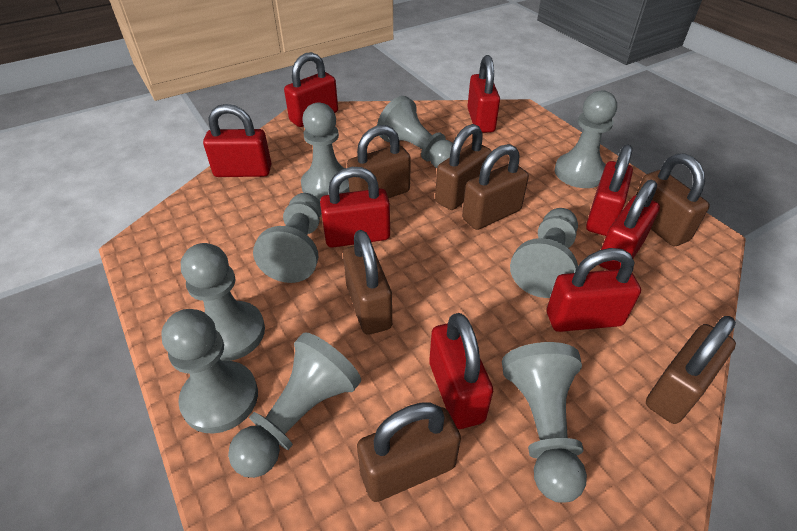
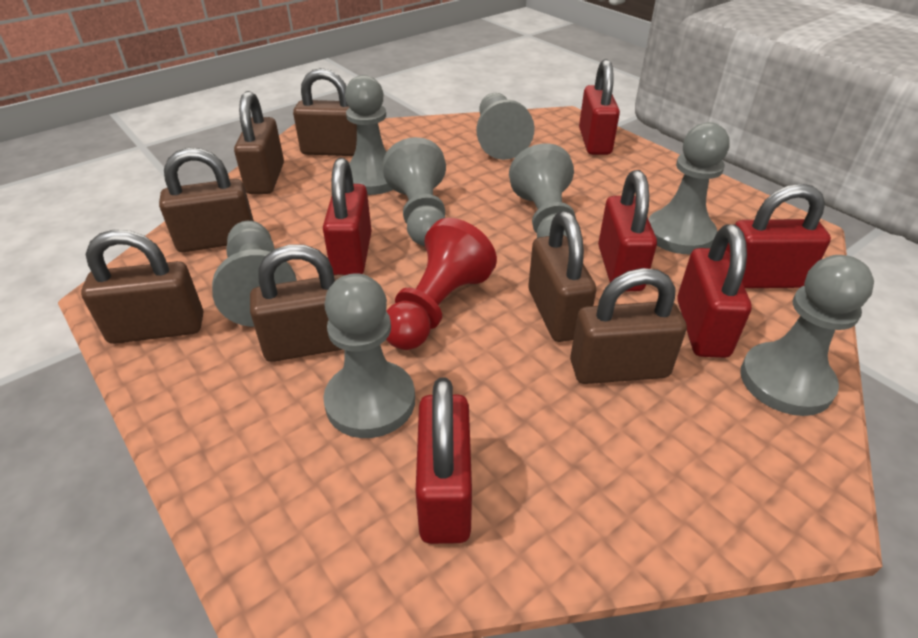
grey pawn: 9 -> 8
red padlock: 8 -> 6
red pawn: 0 -> 1

